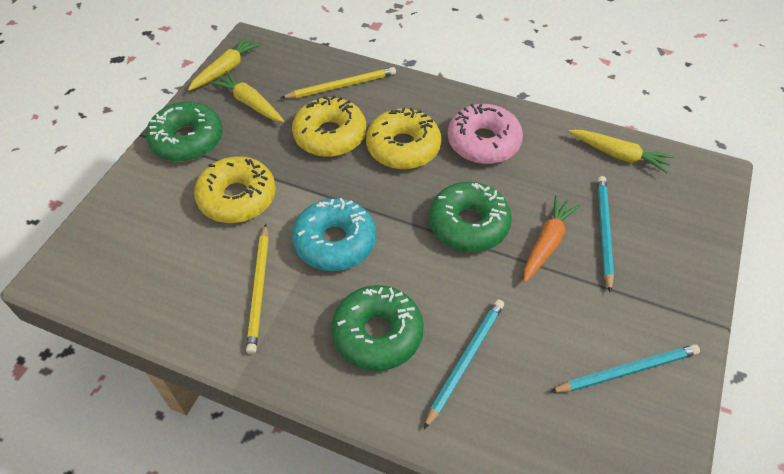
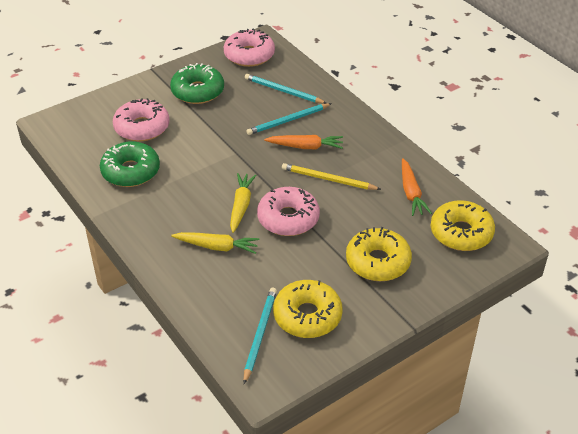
green donut: 3 -> 2
orange carrot: 1 -> 2
pink donut: 1 -> 3
turquoise donut: 1 -> 0
yellow carrot: 3 -> 2
yellow pencil: 2 -> 1

